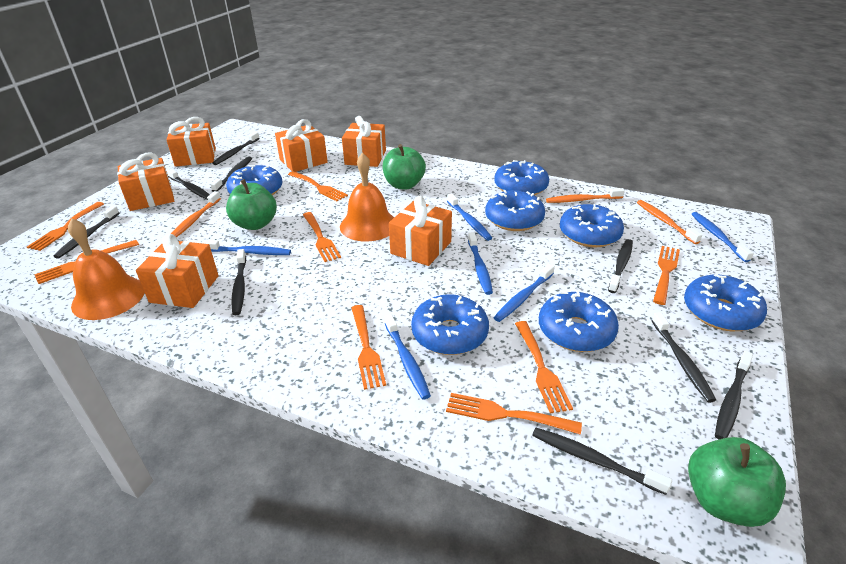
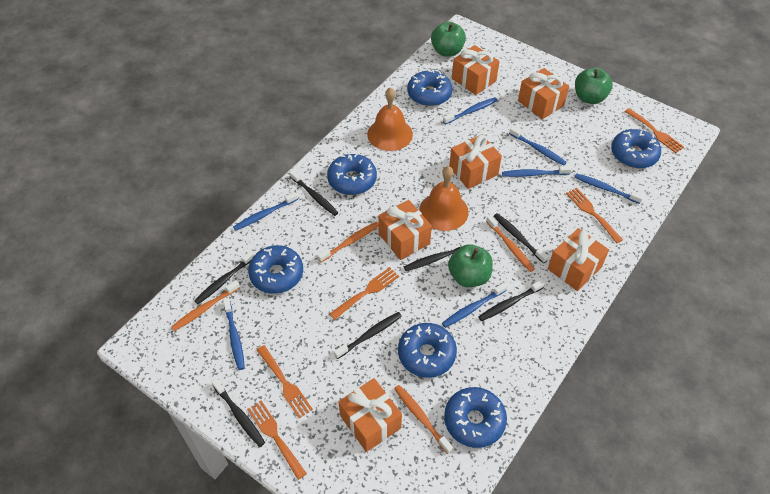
black toothbrush: 9 -> 7
blue donut: 7 -> 6
blue toothbrush: 6 -> 7
orange fork: 8 -> 5
orange toothbrush: 3 -> 4

